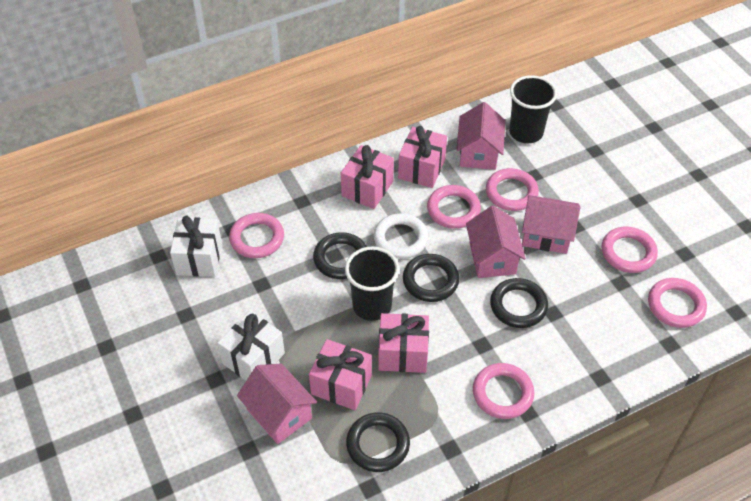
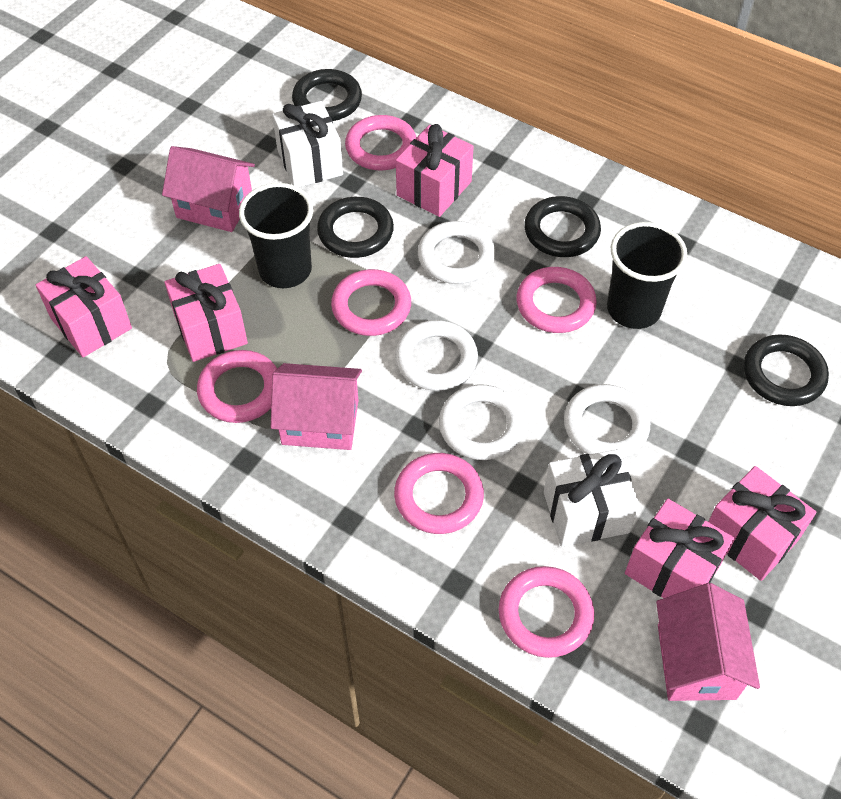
pink gift: 4 -> 5
pink house: 4 -> 3
white ring: 1 -> 4

